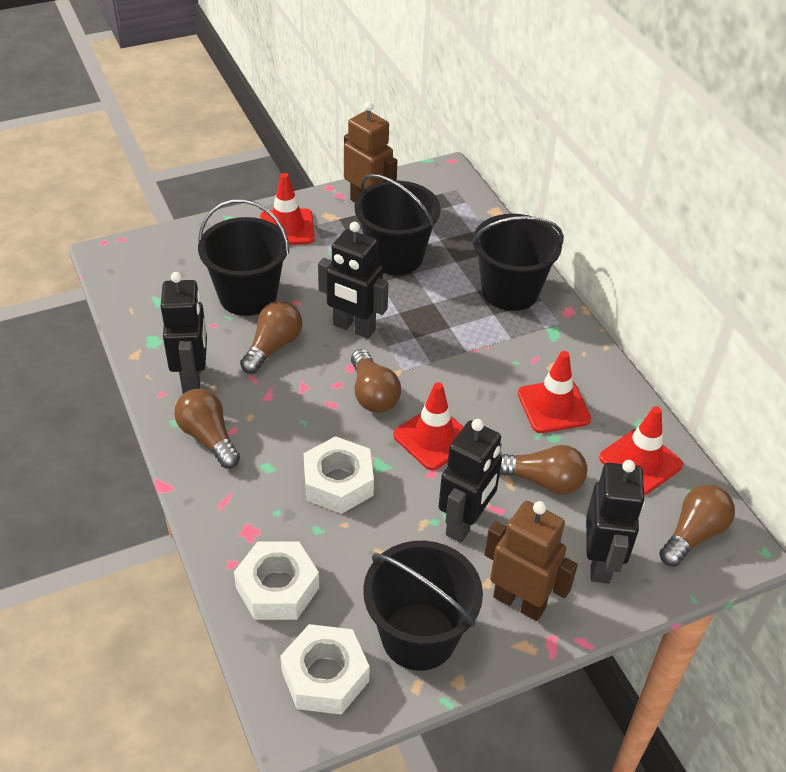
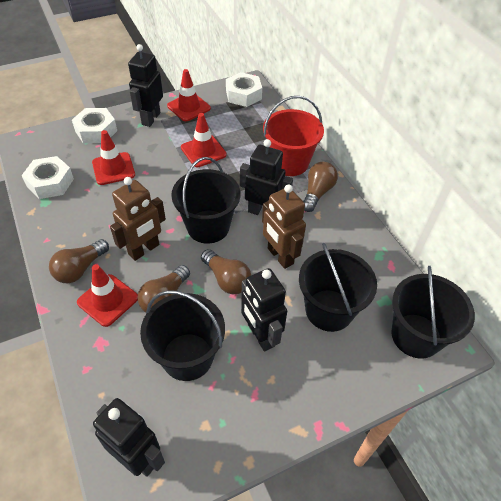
brown light bulb: 5 -> 4
red bucket: 0 -> 1

